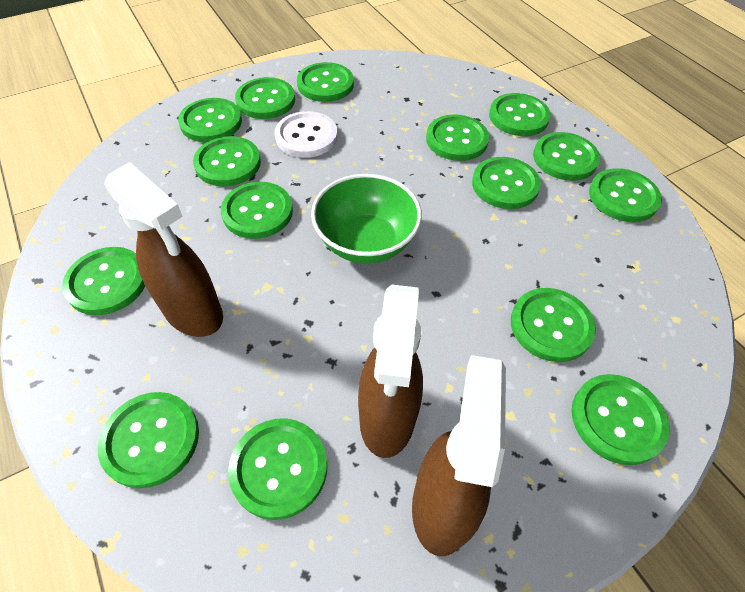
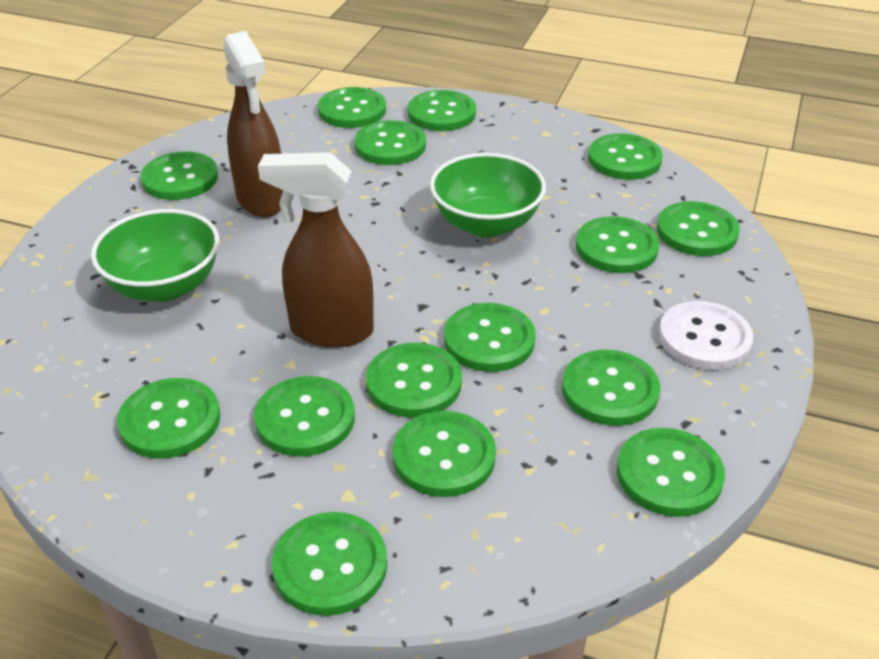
brown spray bottle: 3 -> 2
green bowl: 1 -> 2

